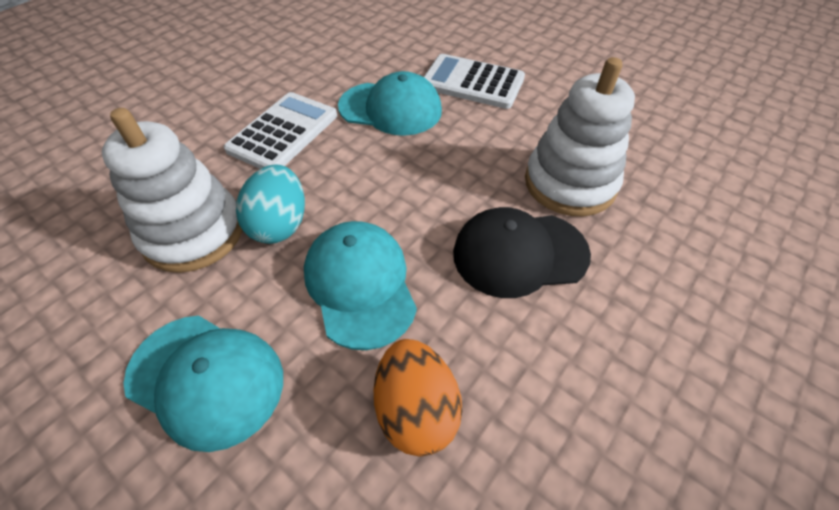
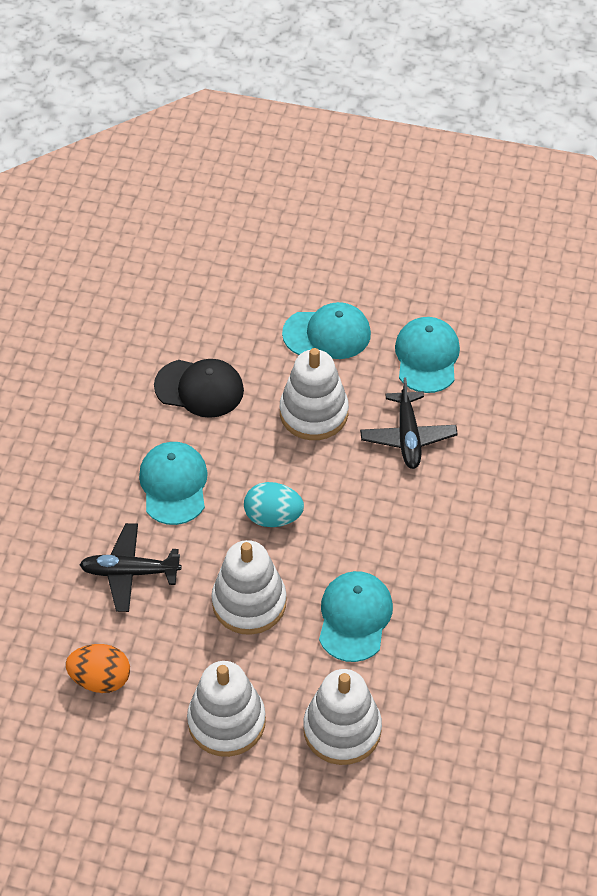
black plane: 0 -> 2
turquoise cap: 3 -> 4
white calculator: 2 -> 0
white stacking toy: 2 -> 4

